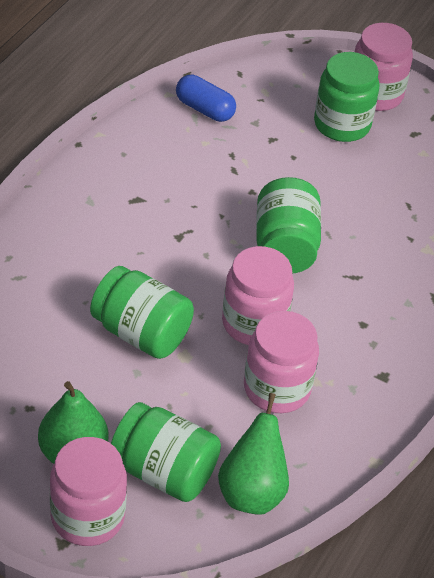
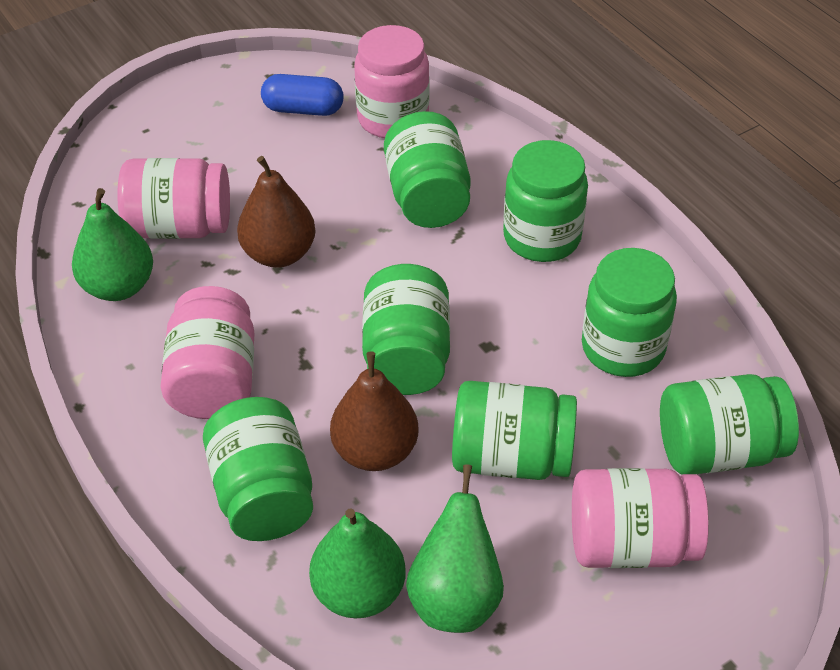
brown pear: 0 -> 2
green jar: 4 -> 7
green pear: 2 -> 3

